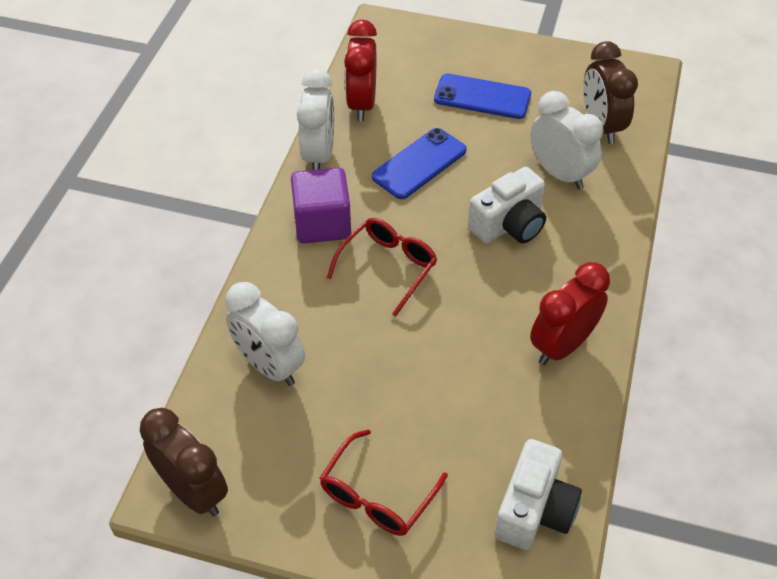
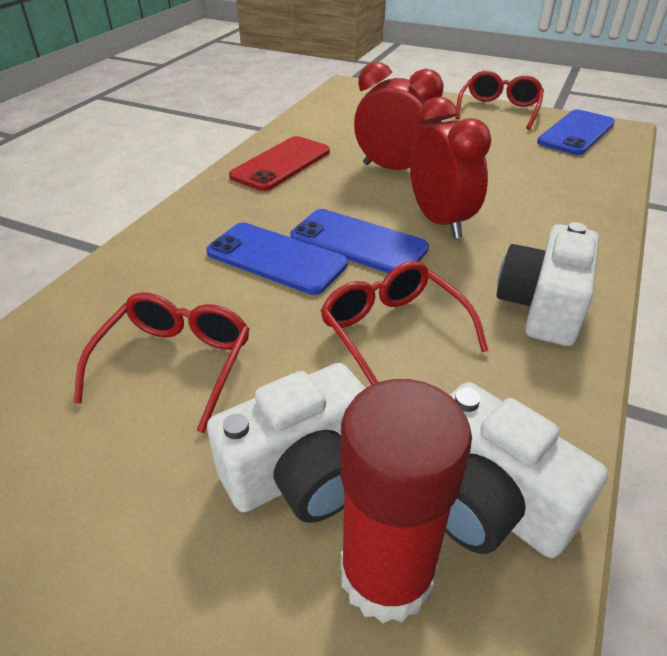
blue phone: 2 -> 3
brown clock: 2 -> 0
purple cube: 1 -> 0
red glasses: 2 -> 3
red glue stick: 0 -> 1
red phone: 0 -> 1
white camera: 2 -> 3
white clock: 3 -> 0

